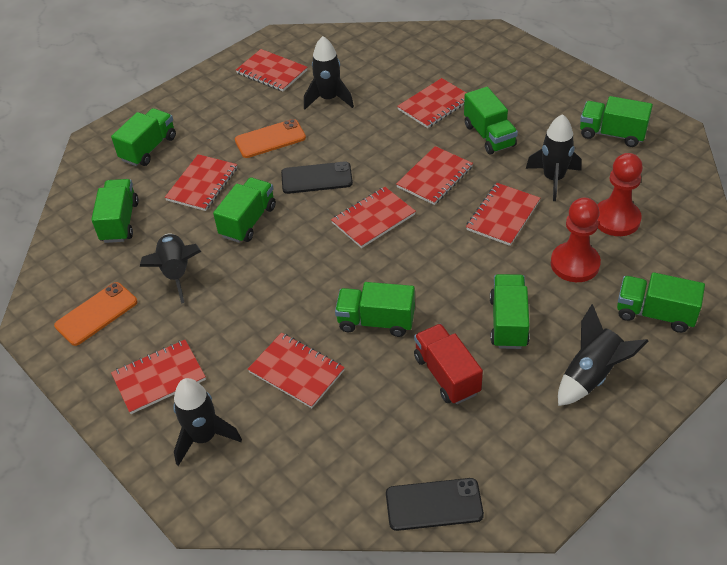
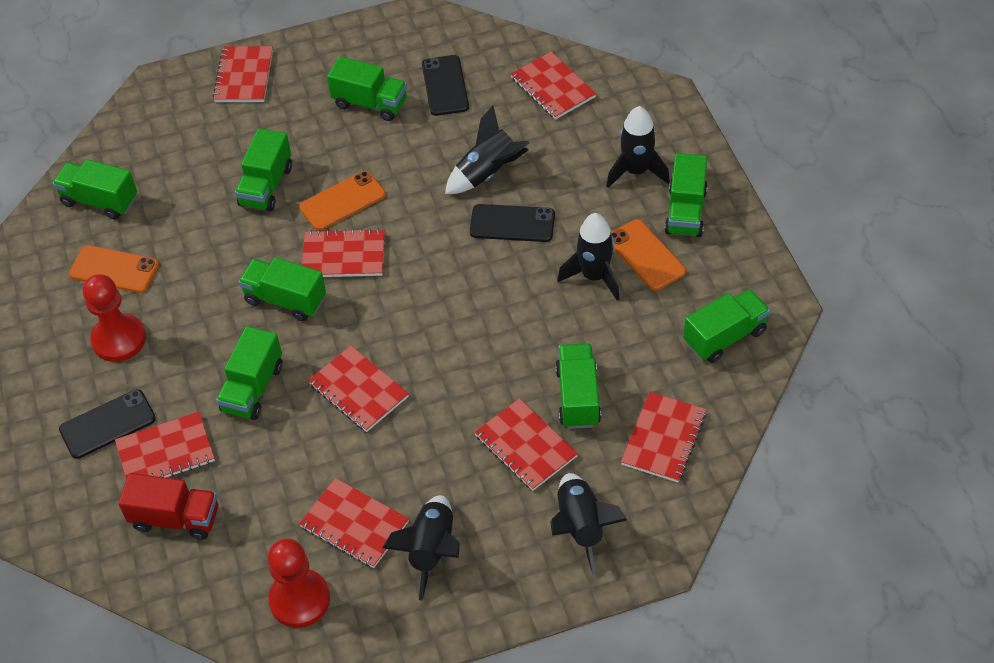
black phone: 2 -> 3
orange phone: 2 -> 3

